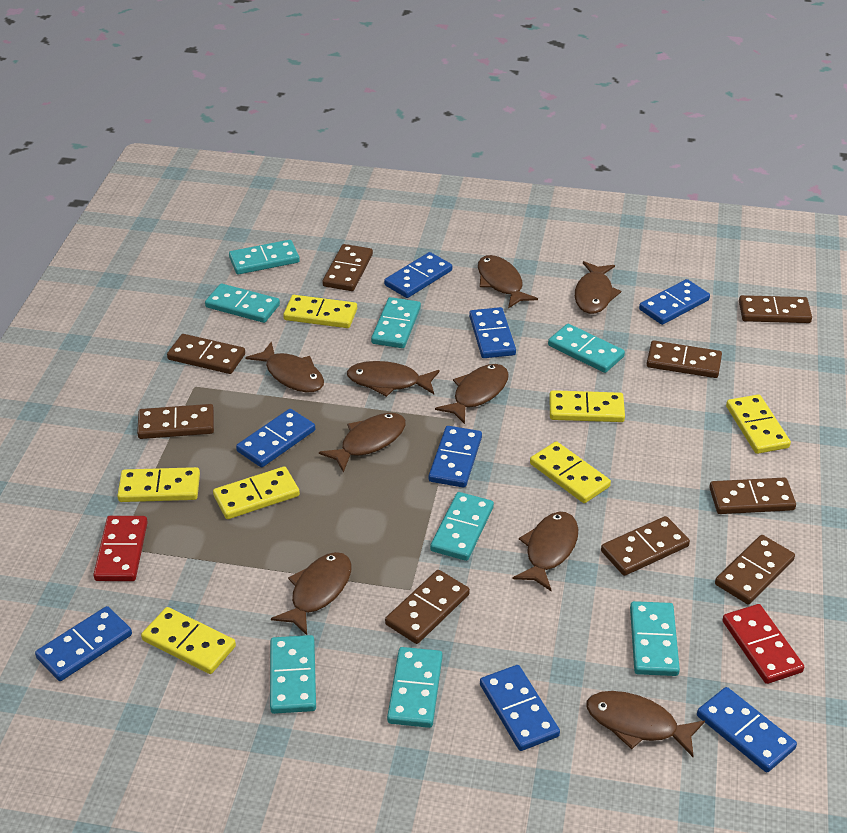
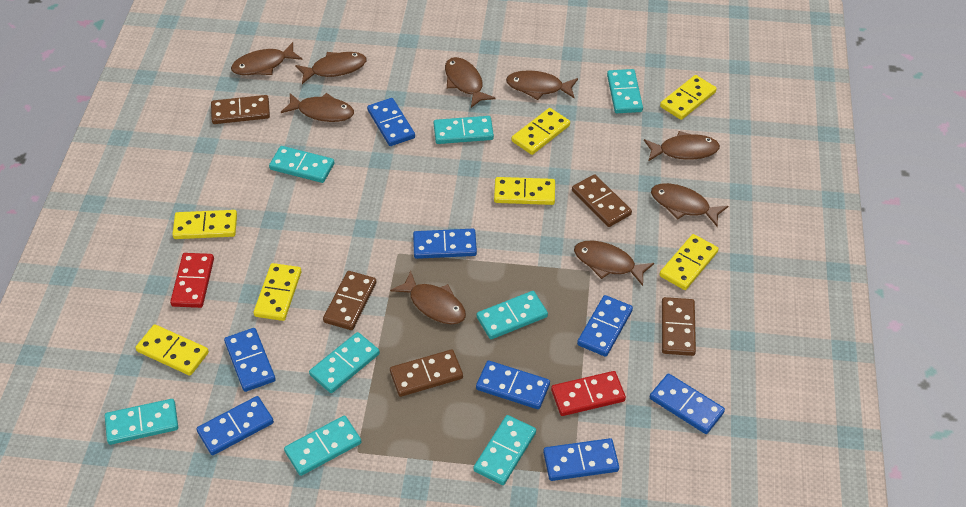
brown domino: 9 -> 5

